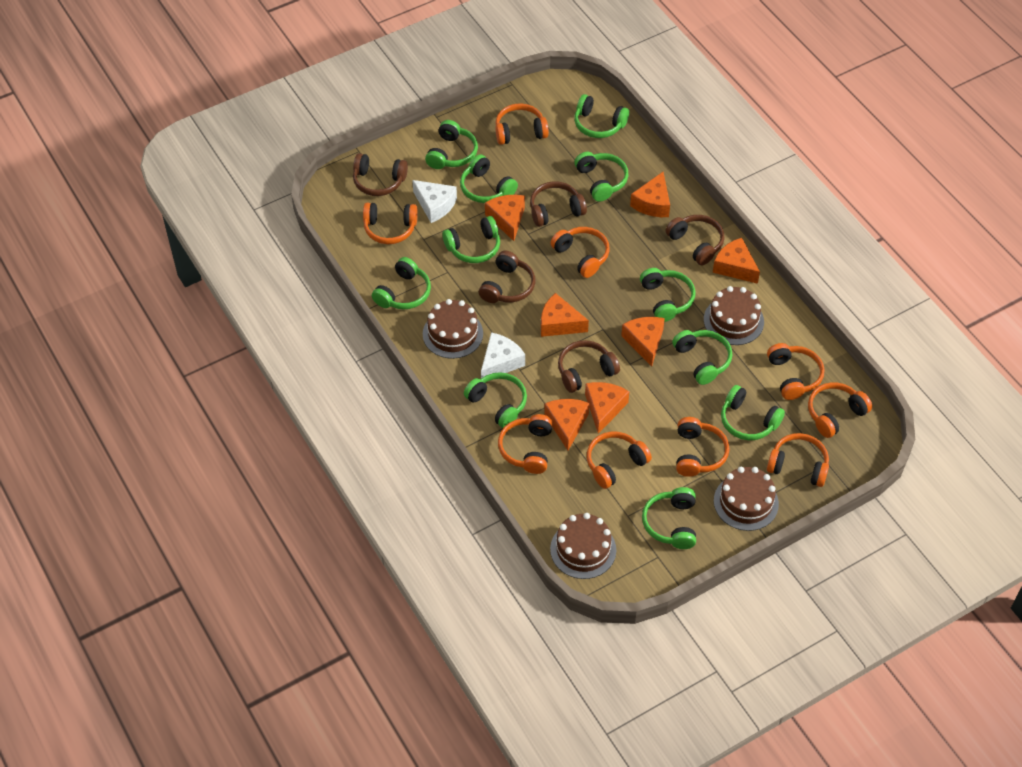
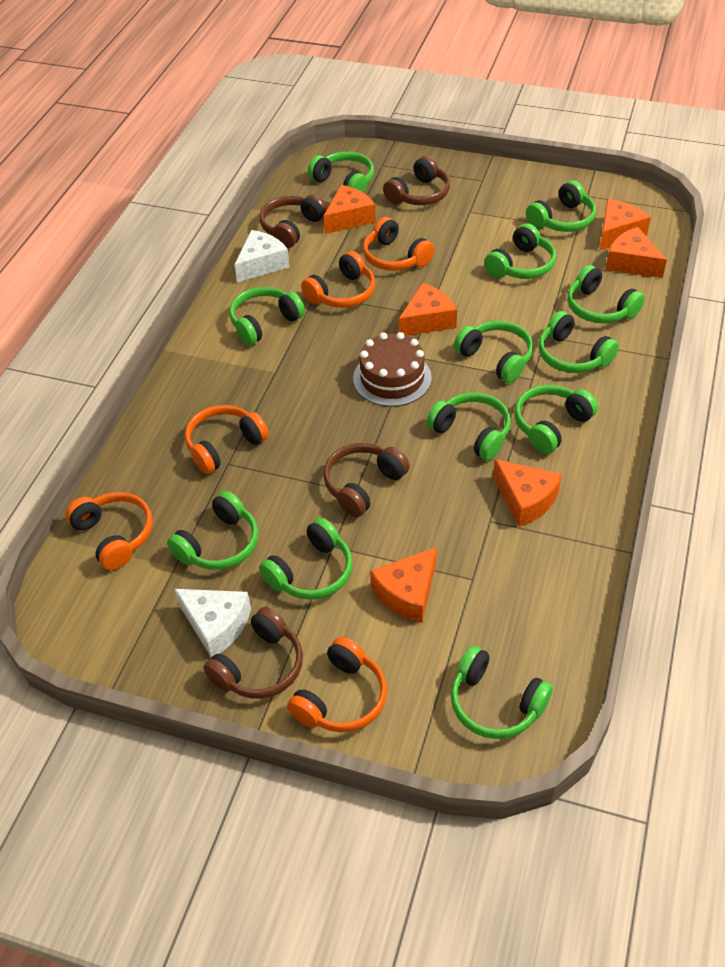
brown cake: 4 -> 1
brown headphones: 5 -> 4
green headphones: 11 -> 12
orange cheese: 7 -> 6
orange headphones: 9 -> 5

